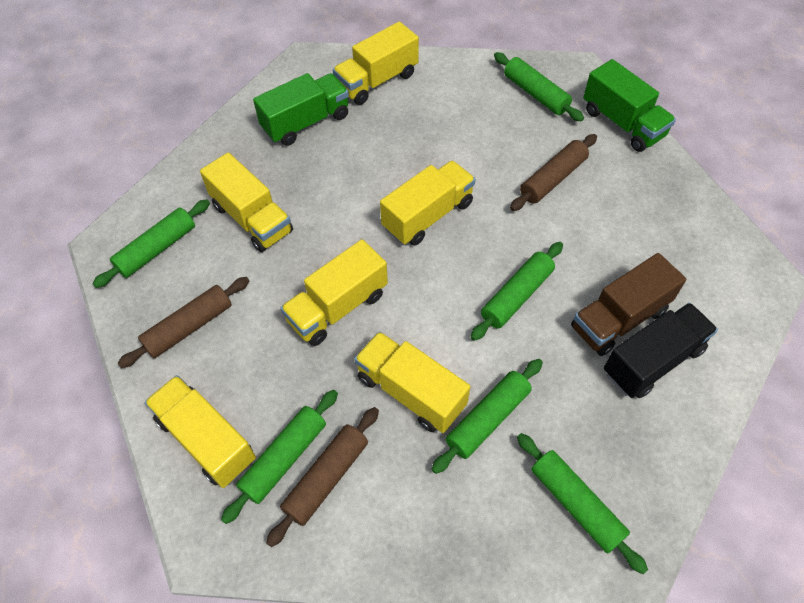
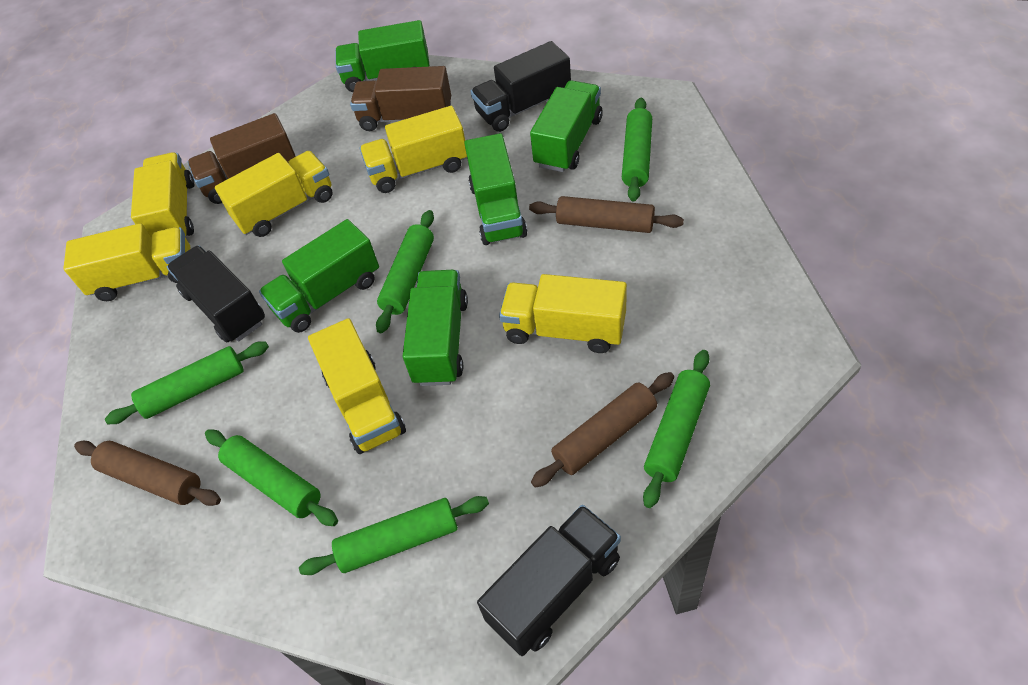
black truck: 1 -> 3
brown truck: 1 -> 2
green truck: 2 -> 5

